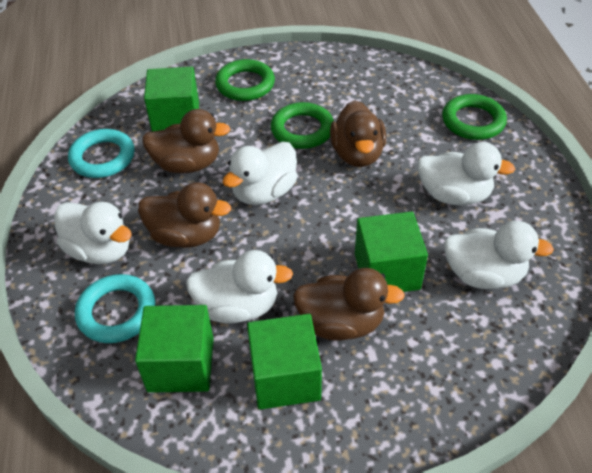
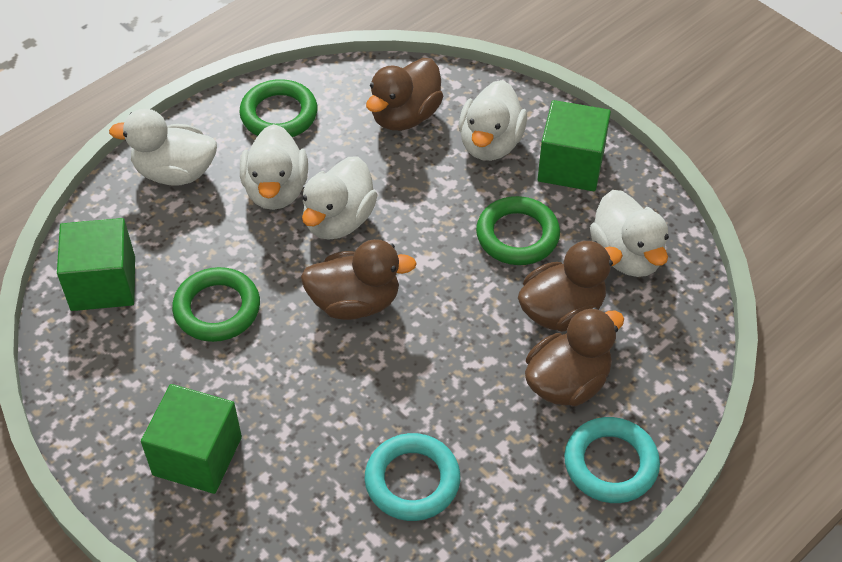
green cube: 4 -> 3

